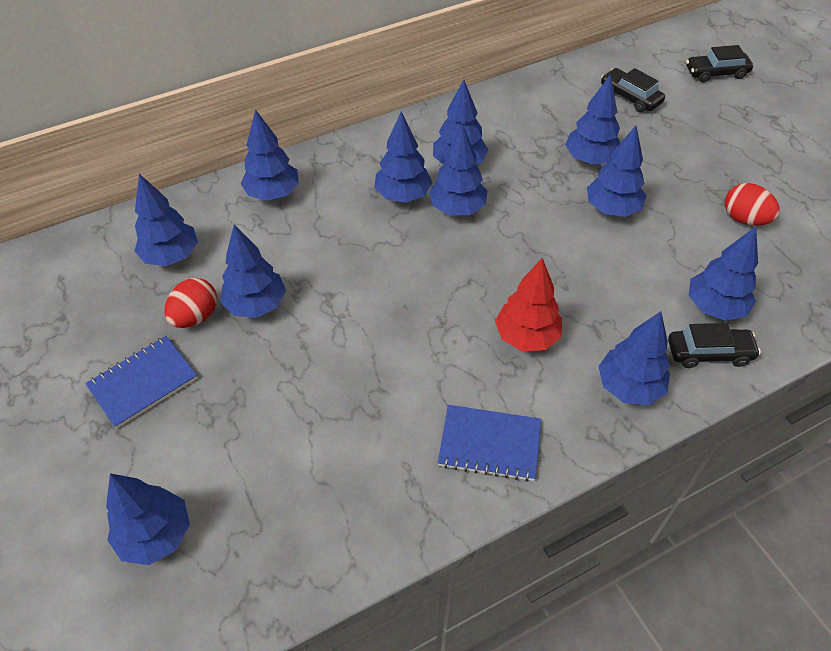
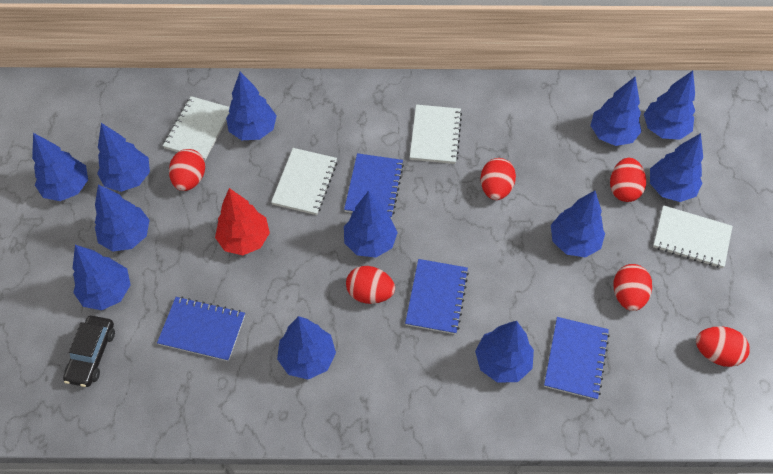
black car: 3 -> 1
blue notebook: 2 -> 4
blue tree: 11 -> 12
red egg: 2 -> 6
white notebook: 0 -> 4

